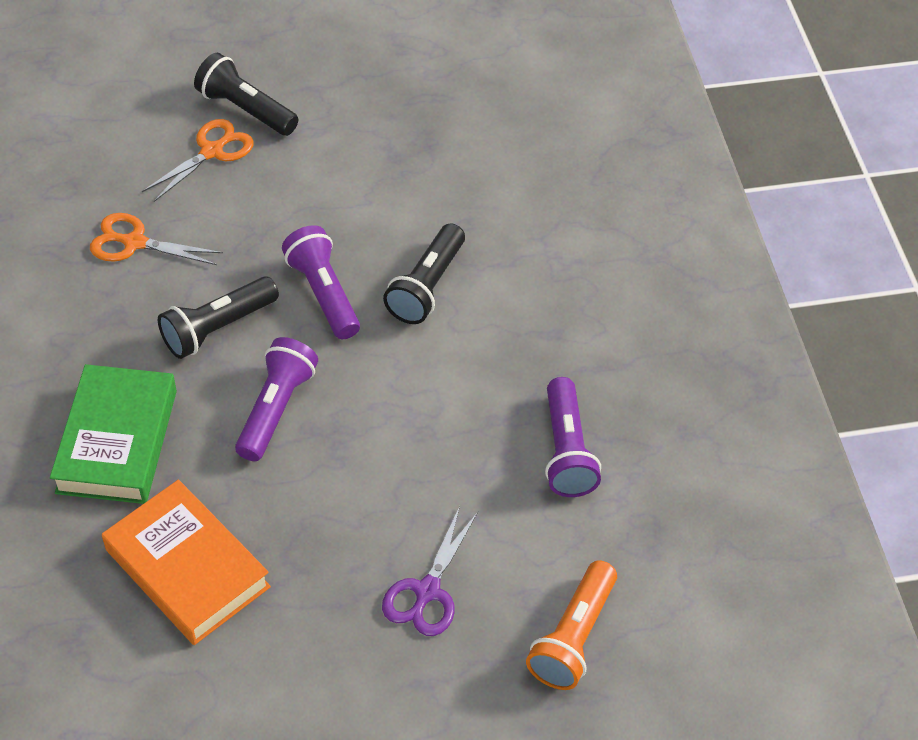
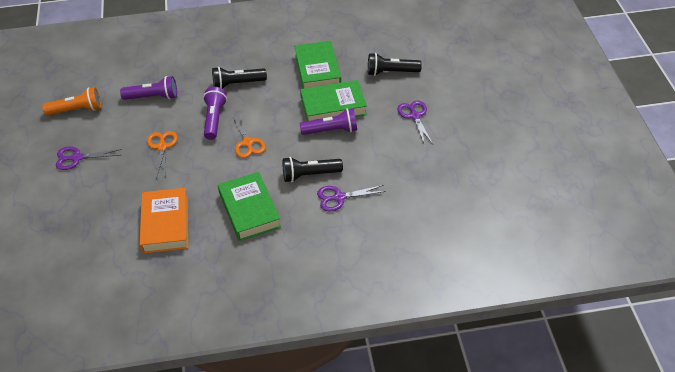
green book: 1 -> 3
purple scissors: 1 -> 3

